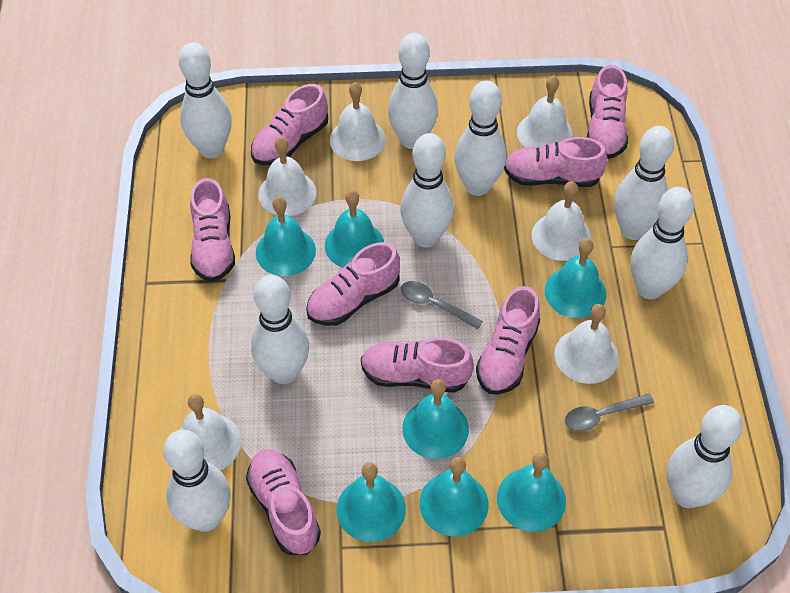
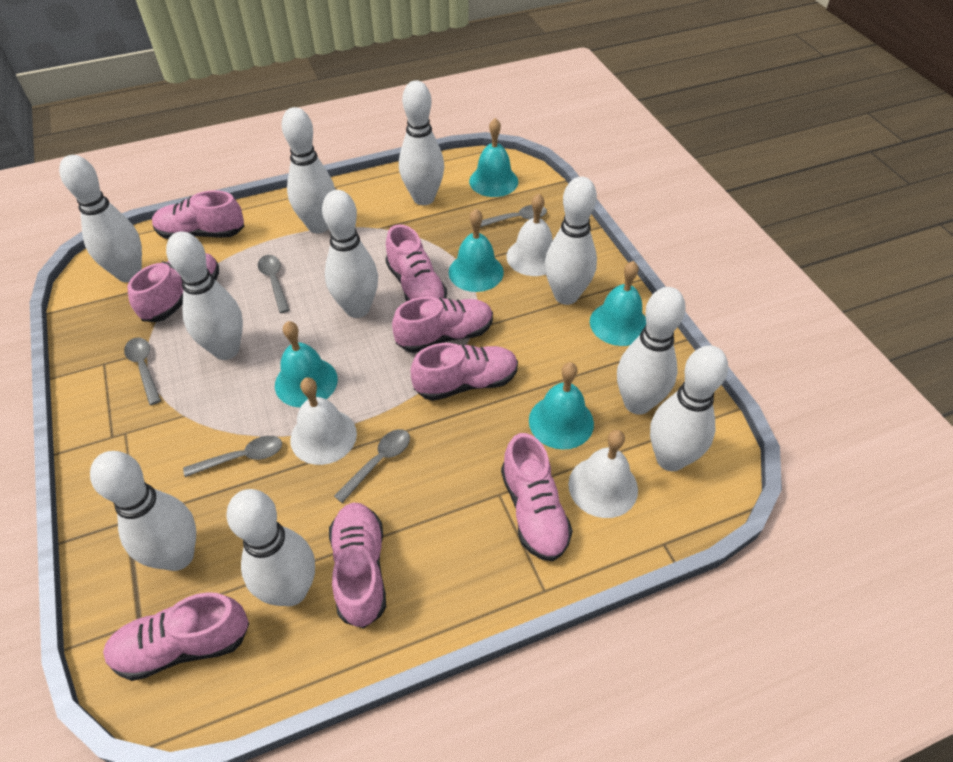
grey spoon: 2 -> 5
turquoise bell: 7 -> 5
white bell: 6 -> 3
white bowling pin: 9 -> 10

